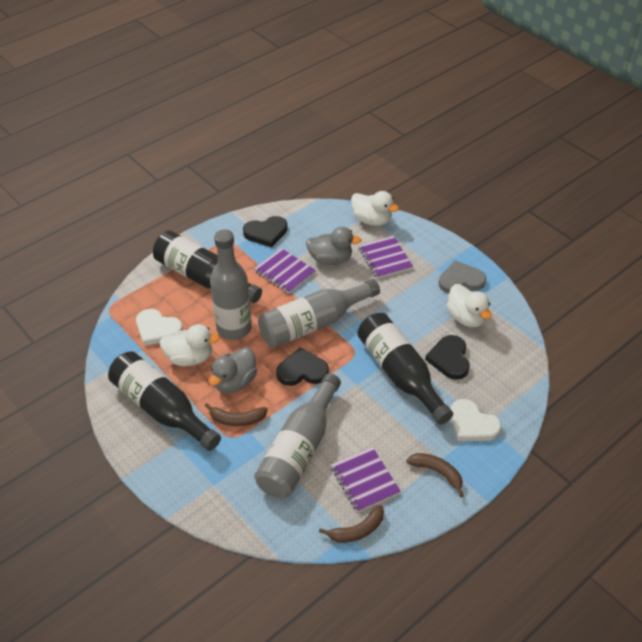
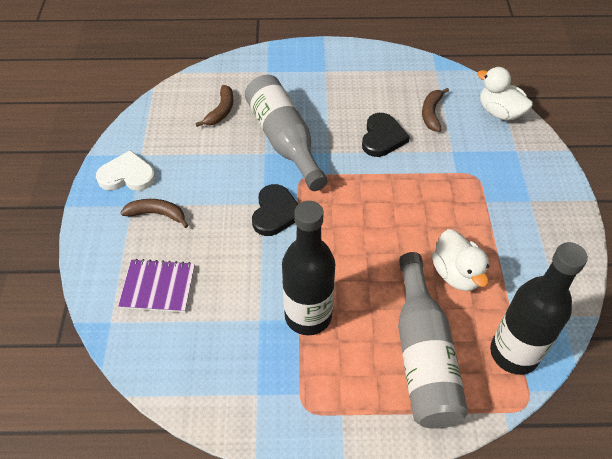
black bottle: 3 -> 2
black heart: 3 -> 2
grey bottle: 3 -> 2
grey duck: 2 -> 0
grey heart: 1 -> 0
purple notebook: 3 -> 1
white duck: 3 -> 2
white heart: 2 -> 1

